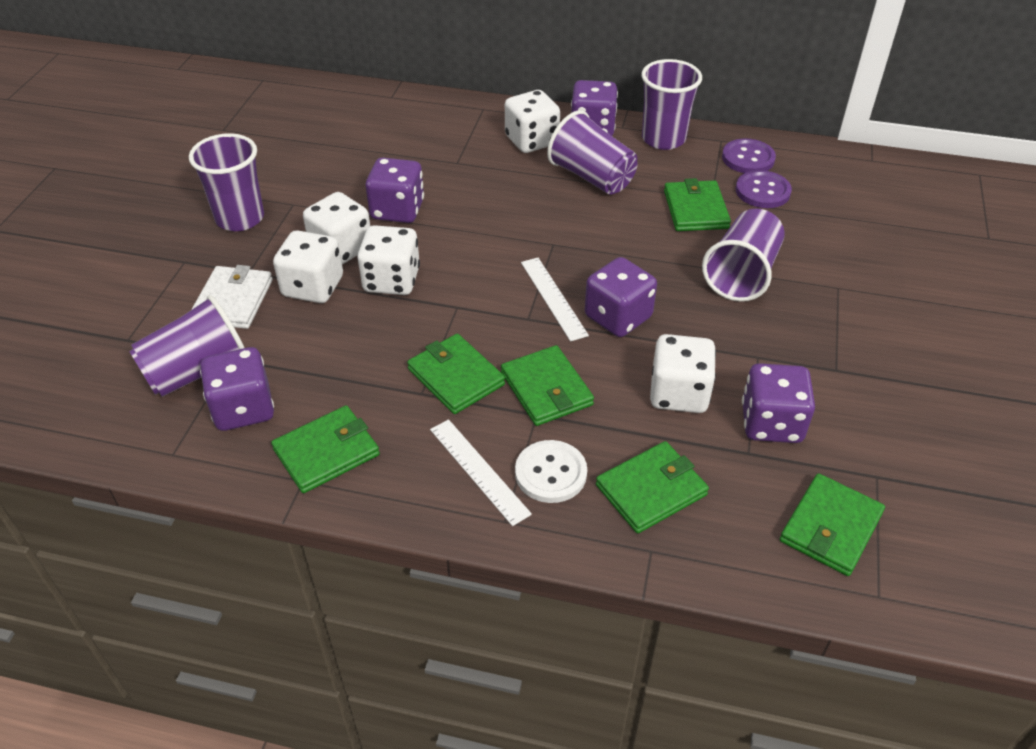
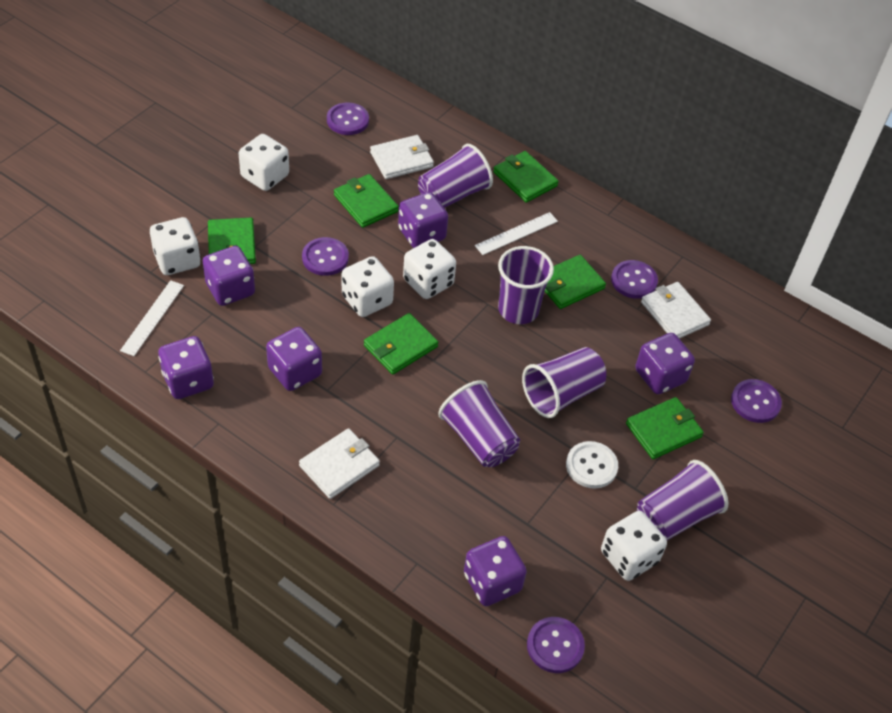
purple button: 2 -> 5
purple dice: 5 -> 6
white wallet: 1 -> 3

